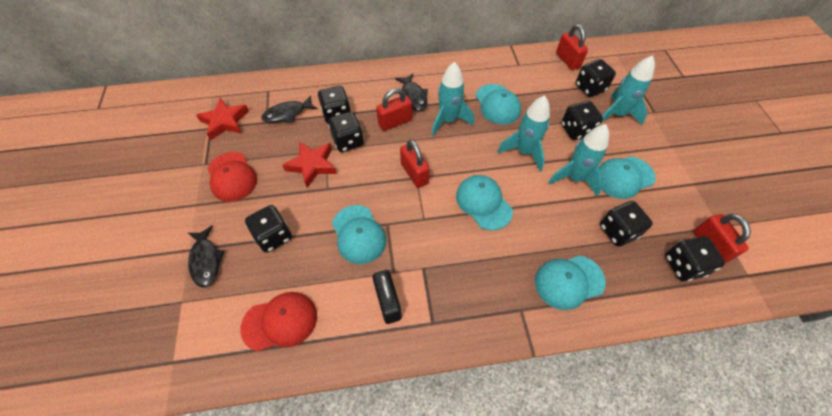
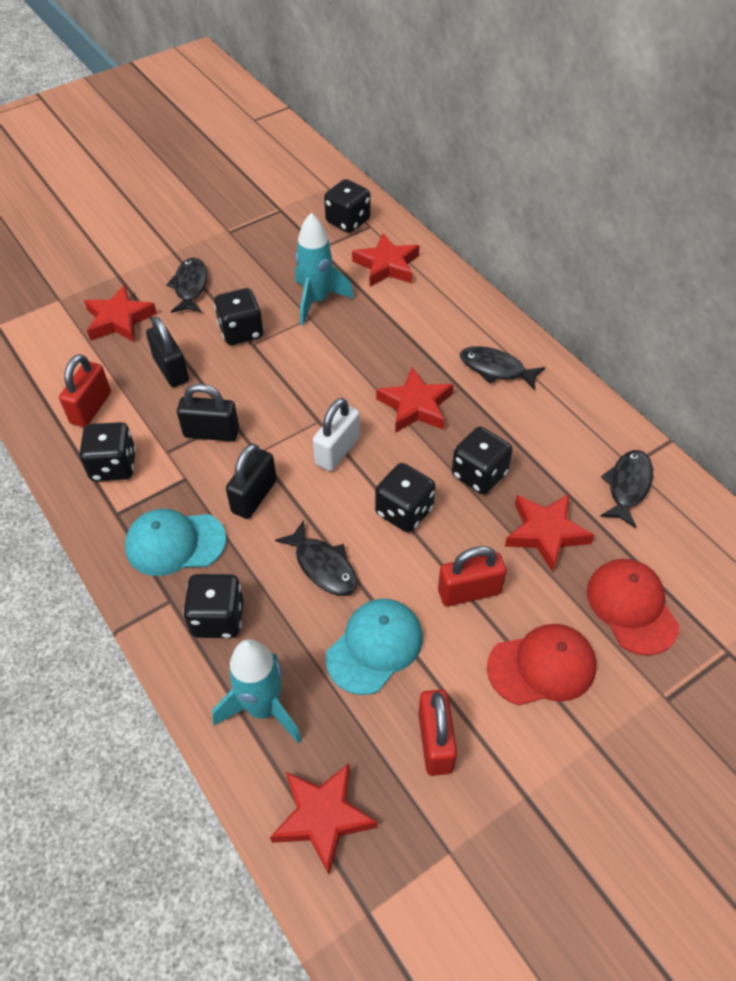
black dice: 7 -> 6
black fish: 3 -> 4
black padlock: 1 -> 3
red padlock: 4 -> 3
red star: 2 -> 5
turquoise cap: 5 -> 2
turquoise rocket: 4 -> 2
white padlock: 0 -> 1

